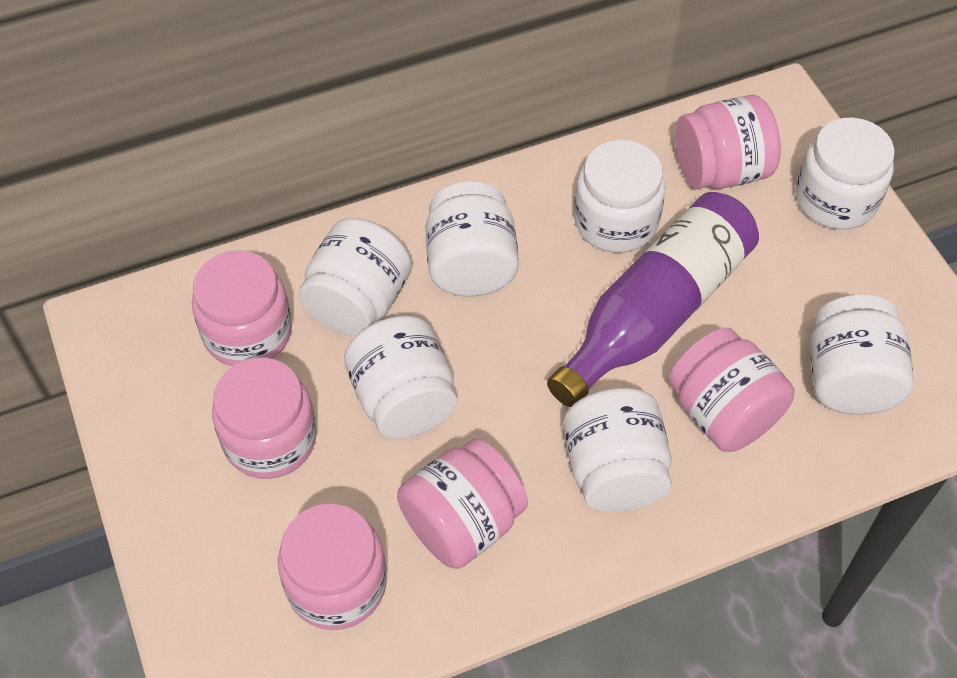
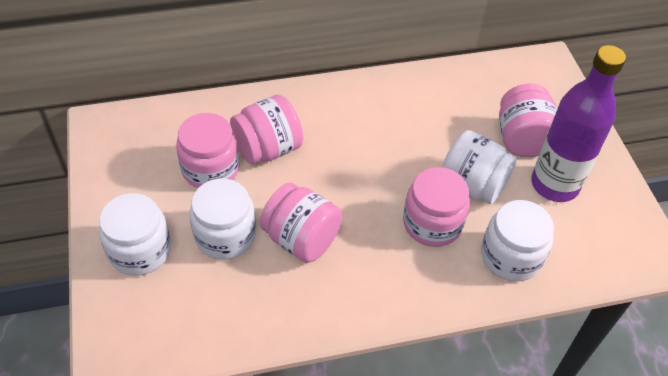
pink jar: 6 -> 5
white jar: 7 -> 4

